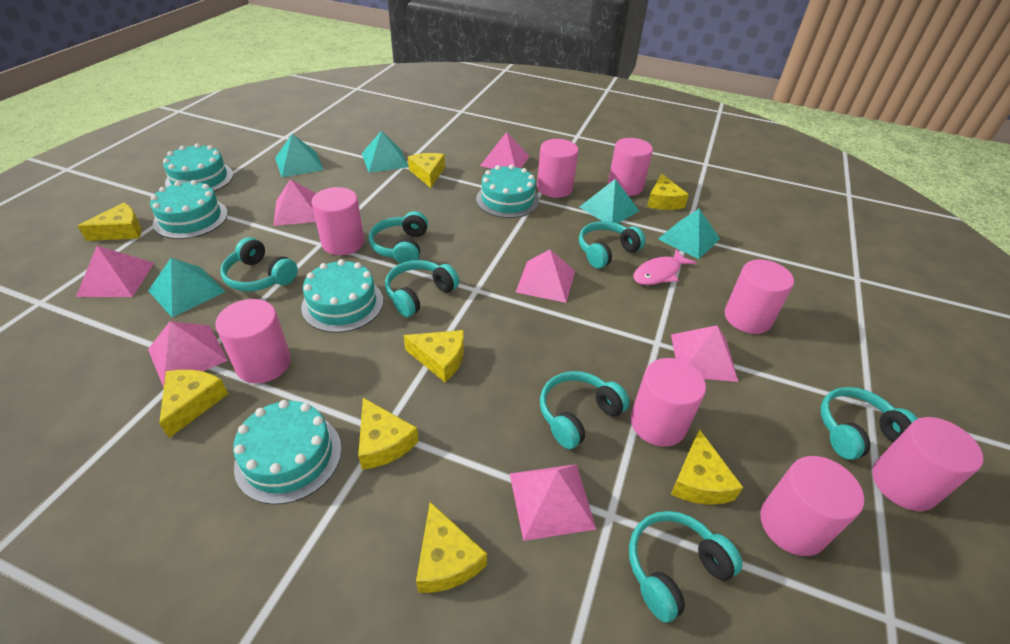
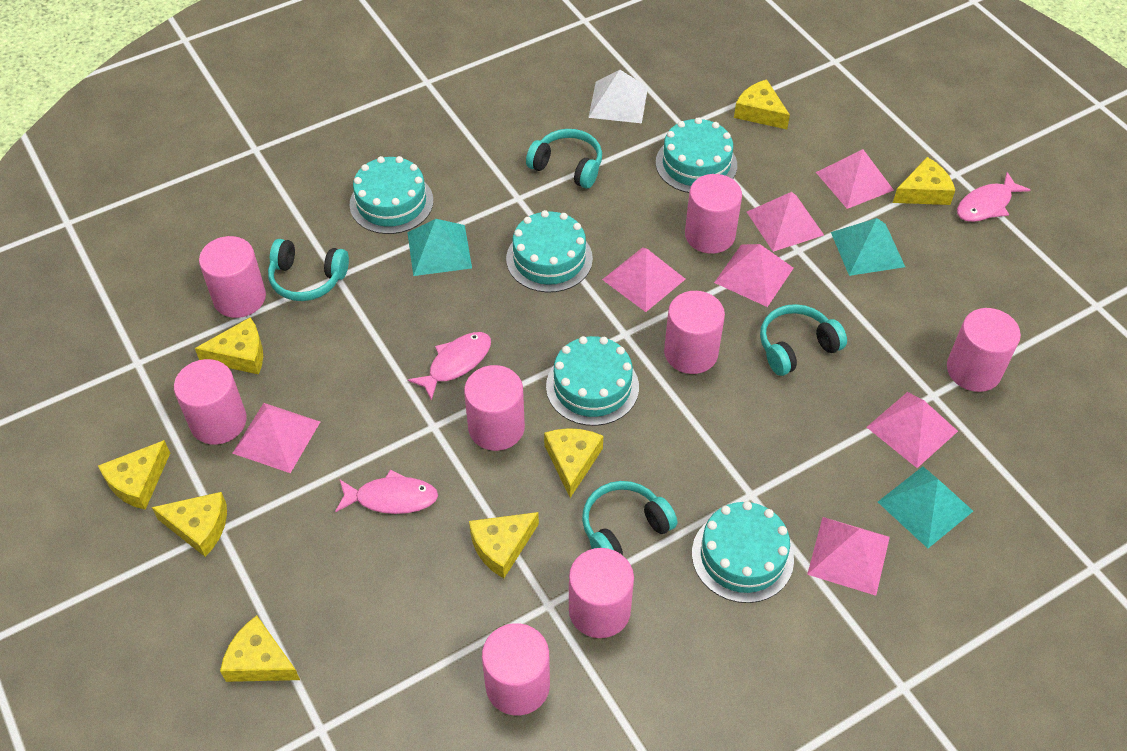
pink fish: 1 -> 3
turquoise headphones: 7 -> 4
turquoise pyramid: 5 -> 3
white pyramid: 0 -> 1

